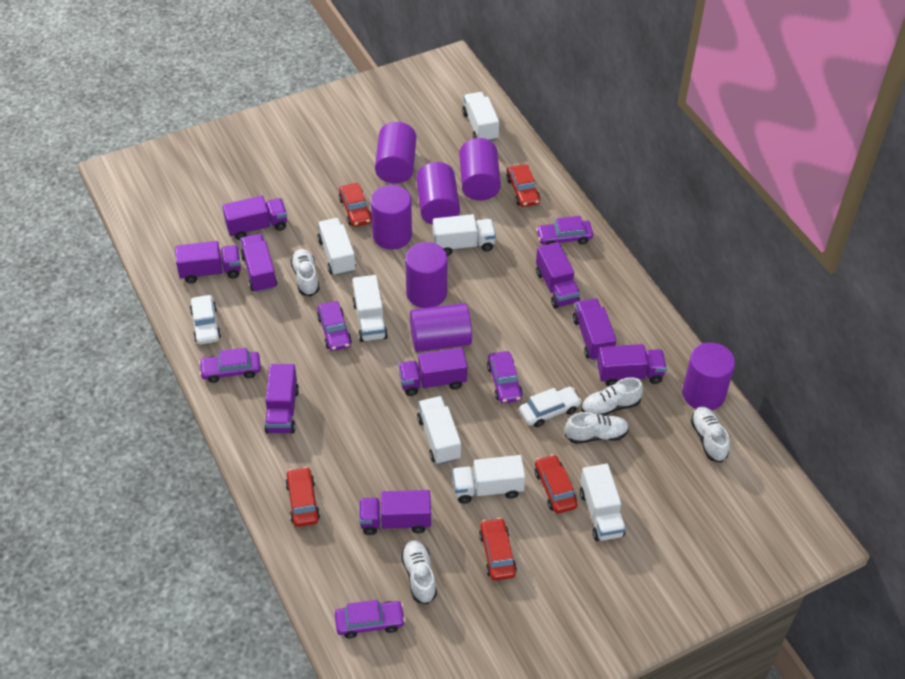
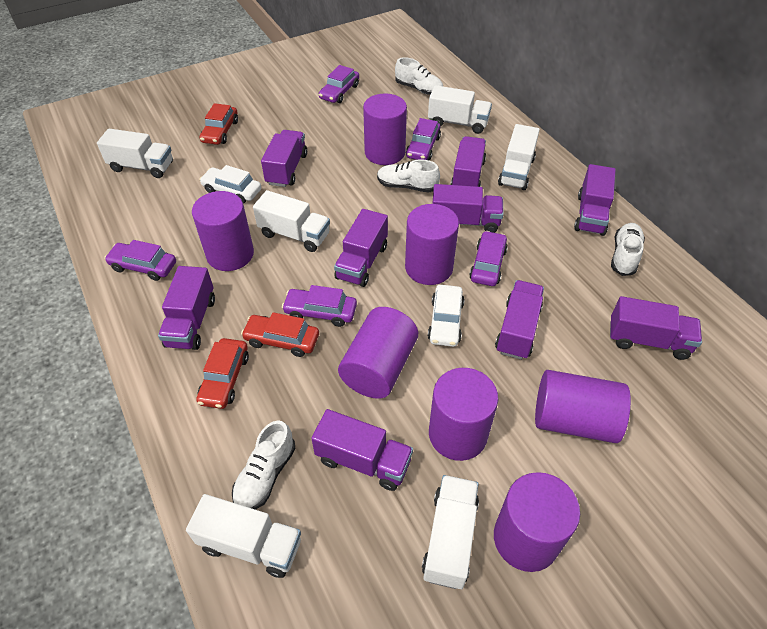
red car: 5 -> 3
white shoe: 5 -> 4
white truck: 7 -> 6

